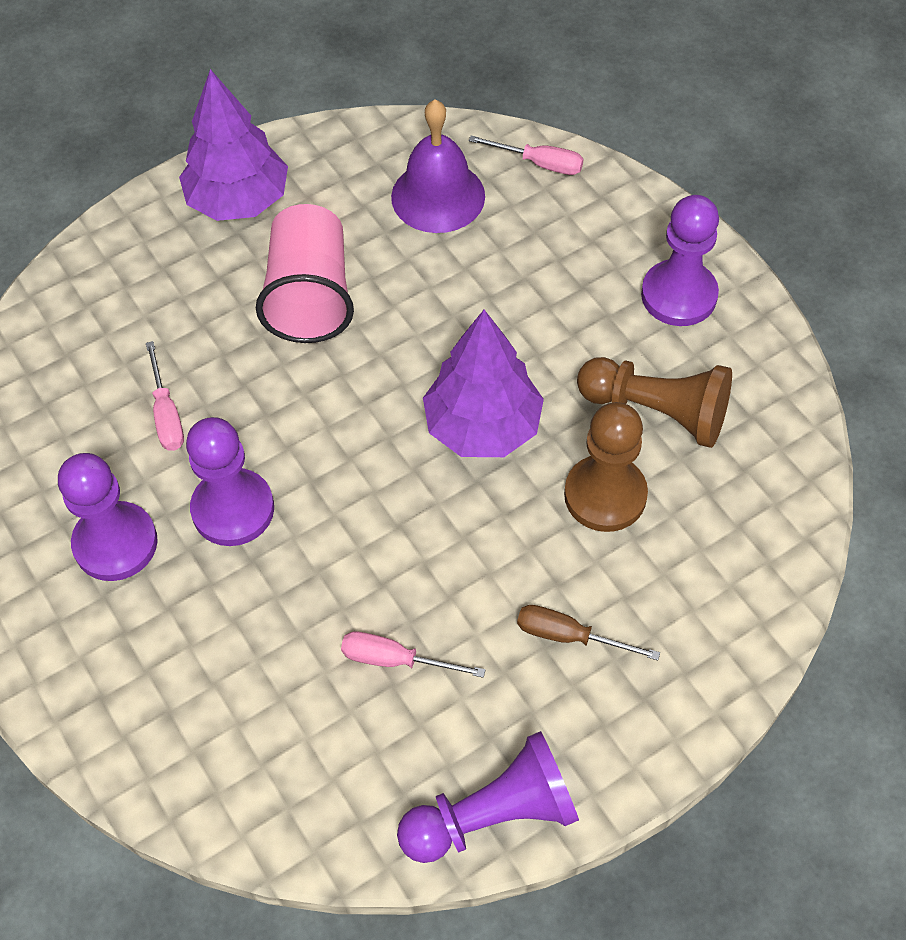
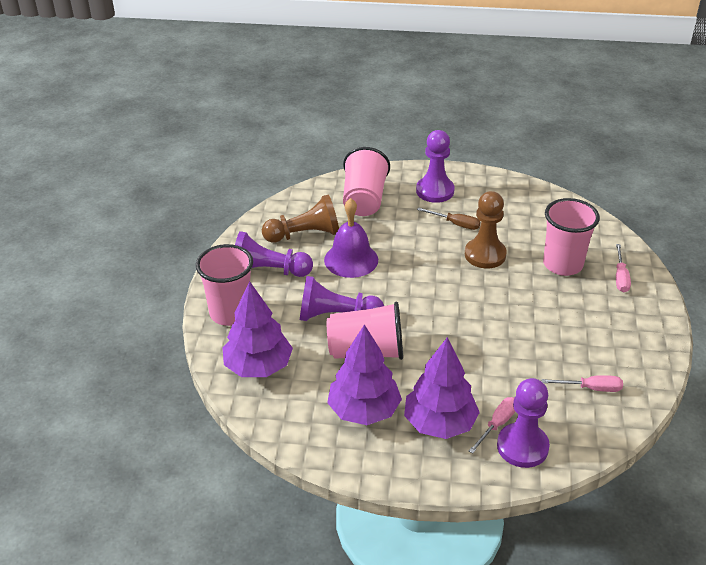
pink cup: 1 -> 4
purple tree: 2 -> 3

